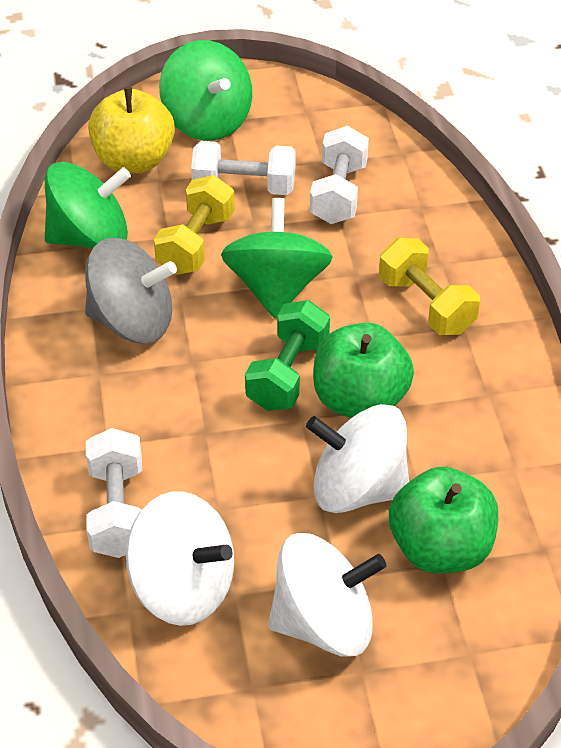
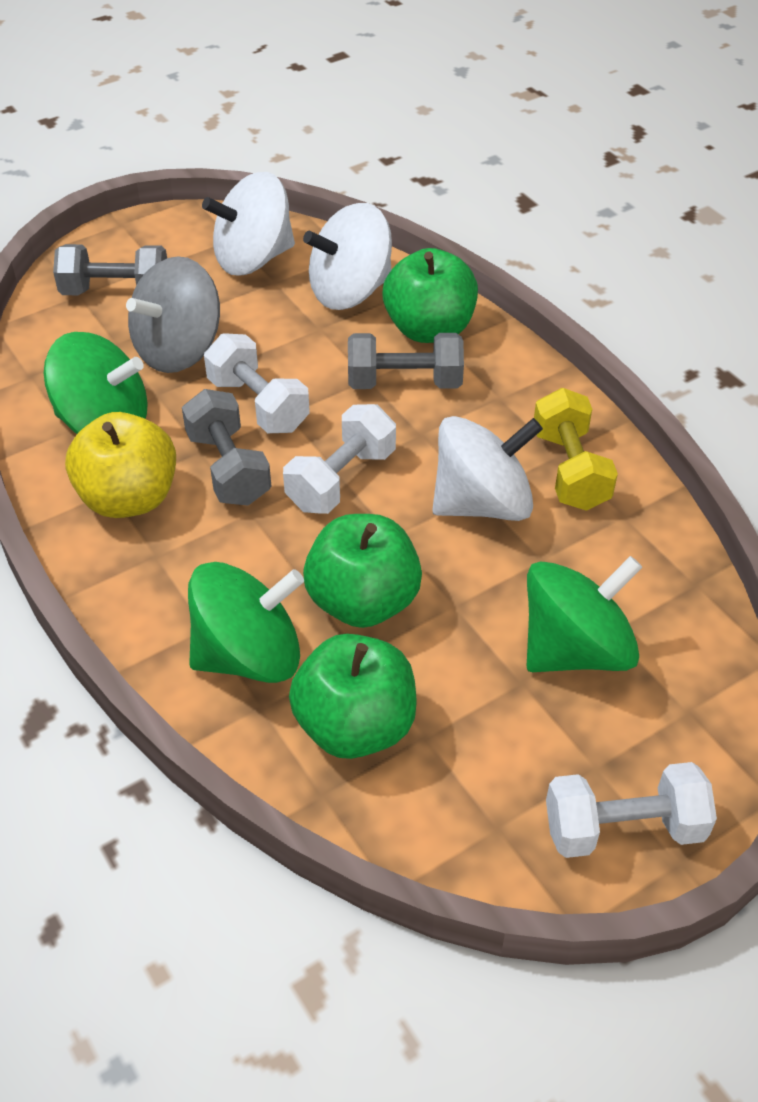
green apple: 2 -> 3
green dumbbell: 1 -> 0
grey dumbbell: 0 -> 3
yellow dumbbell: 2 -> 1

